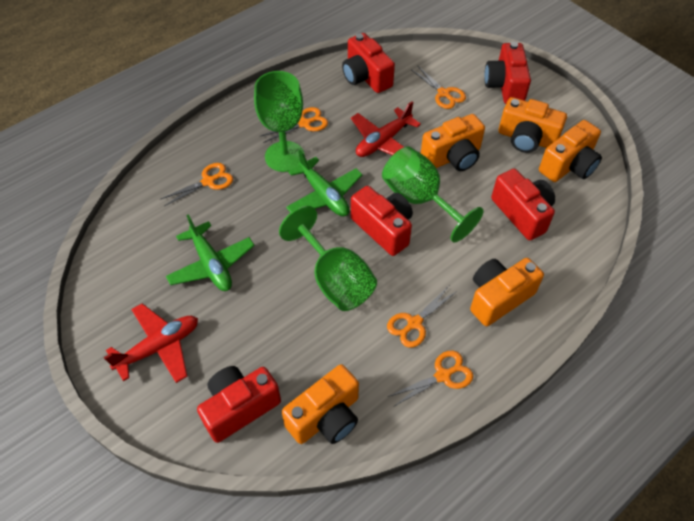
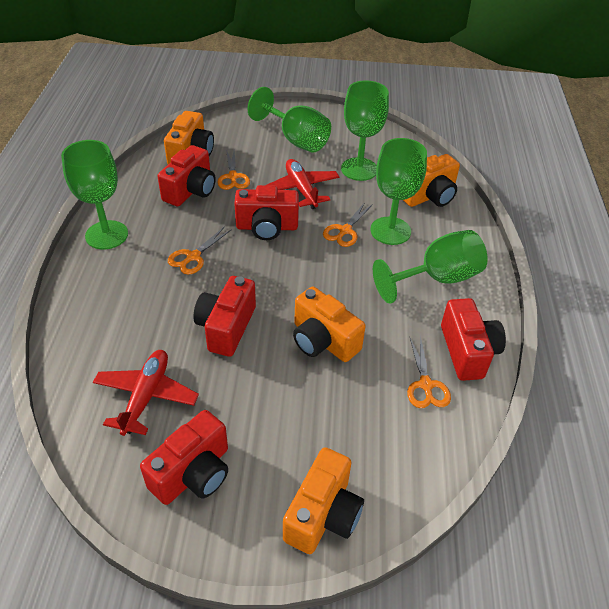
green goblet: 3 -> 5
green plane: 2 -> 0
orange camera: 5 -> 4
orange scissors: 5 -> 4

